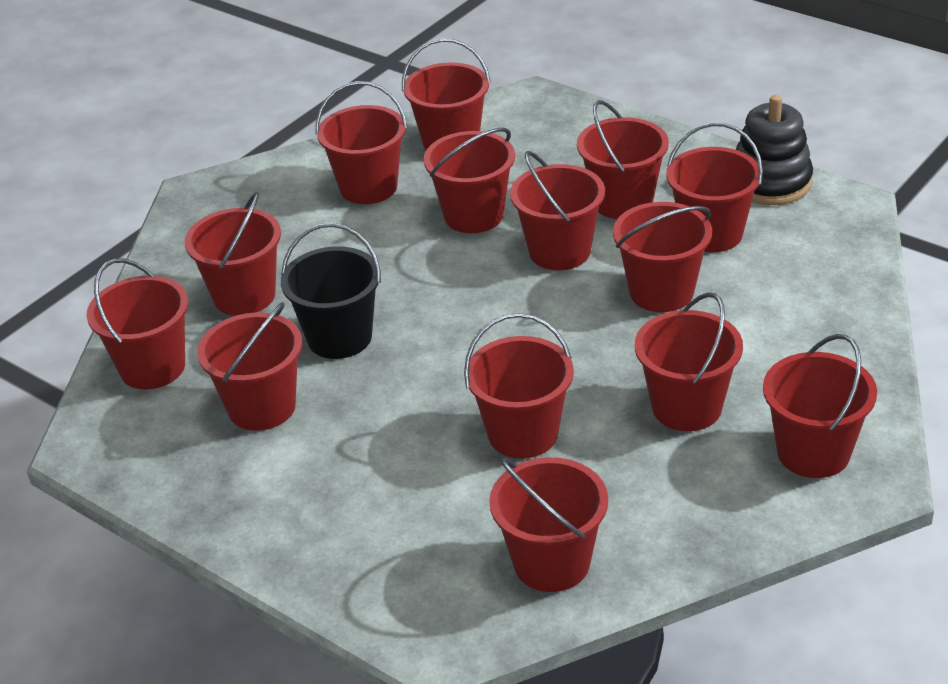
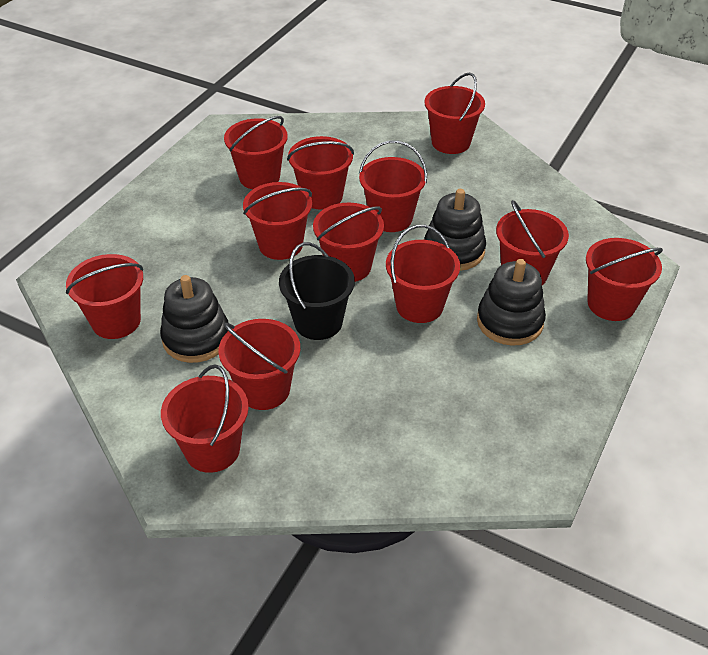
black stacking toy: 1 -> 3
red bucket: 14 -> 12

